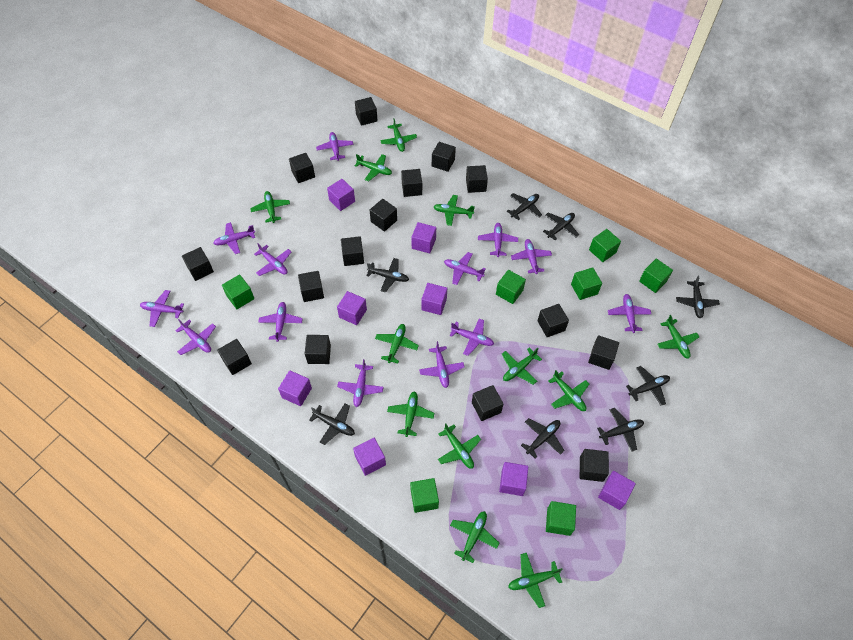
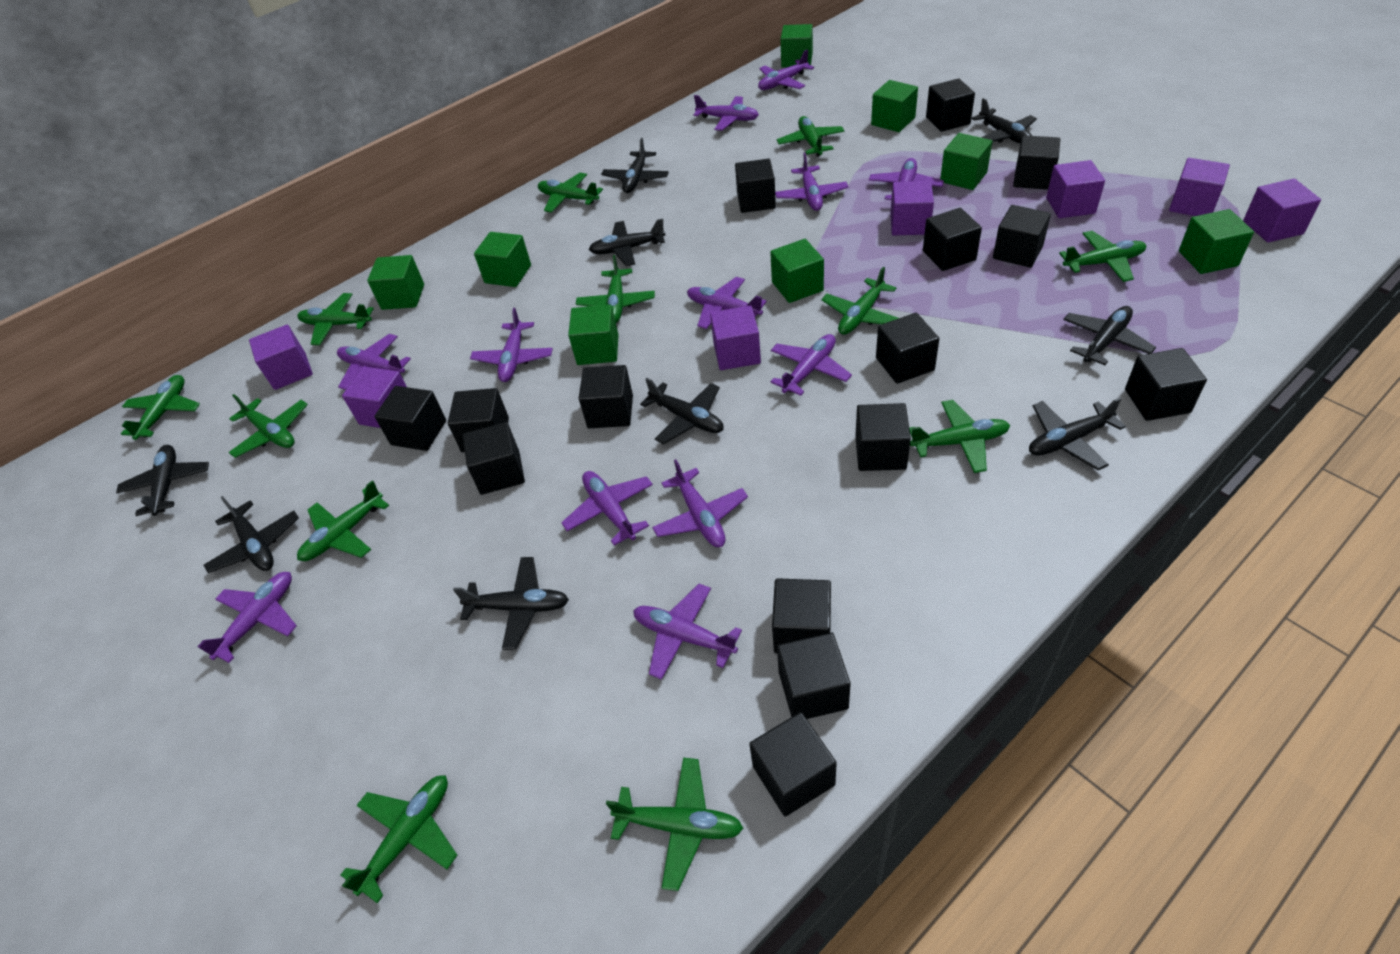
black plane: 8 -> 9
green cube: 7 -> 8
purple cube: 8 -> 7
purple plane: 13 -> 12

